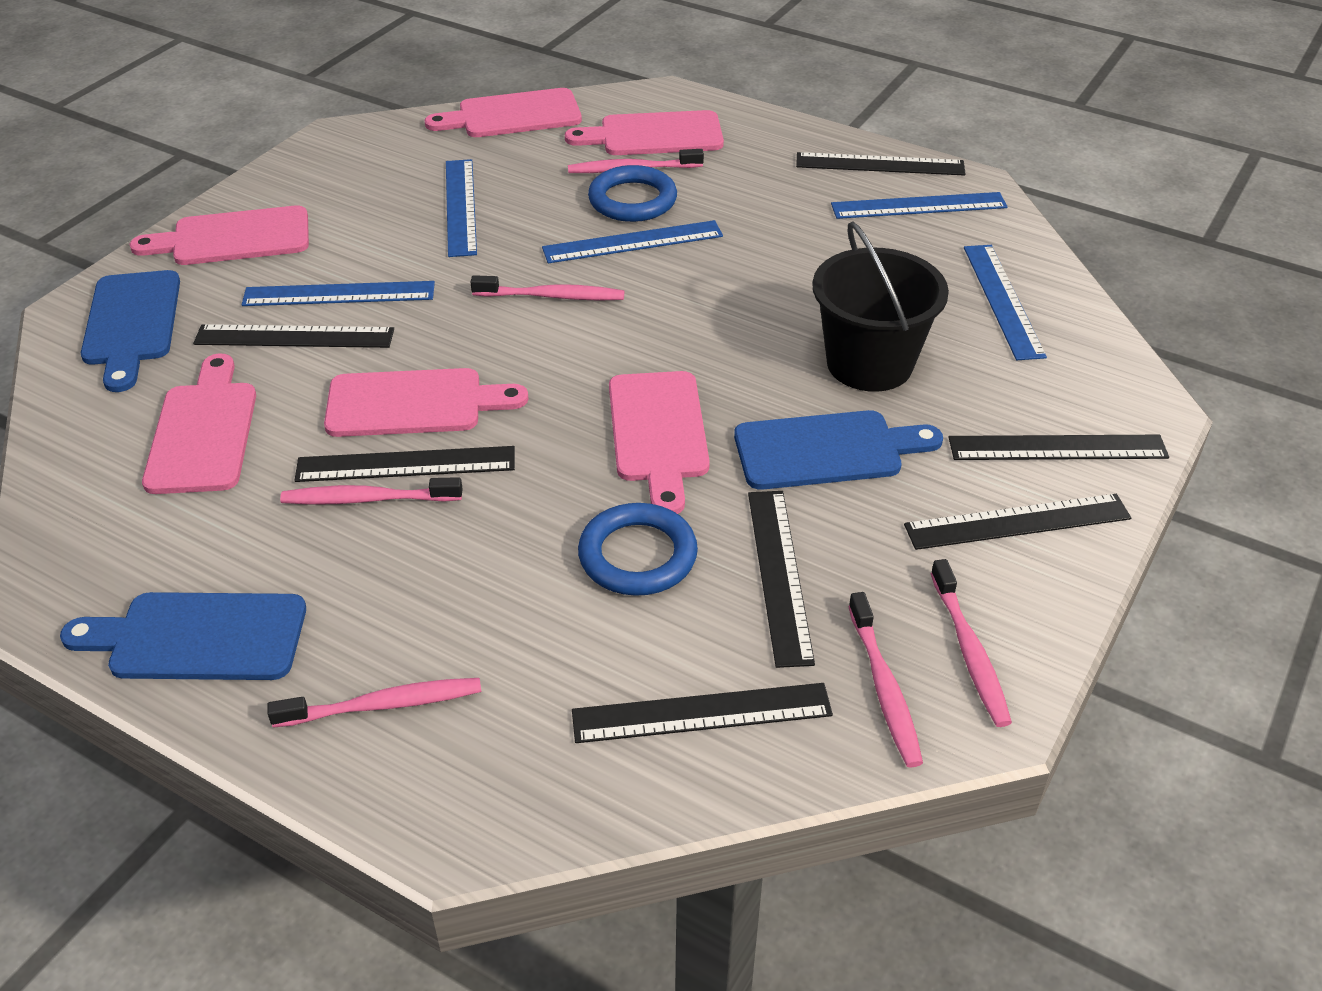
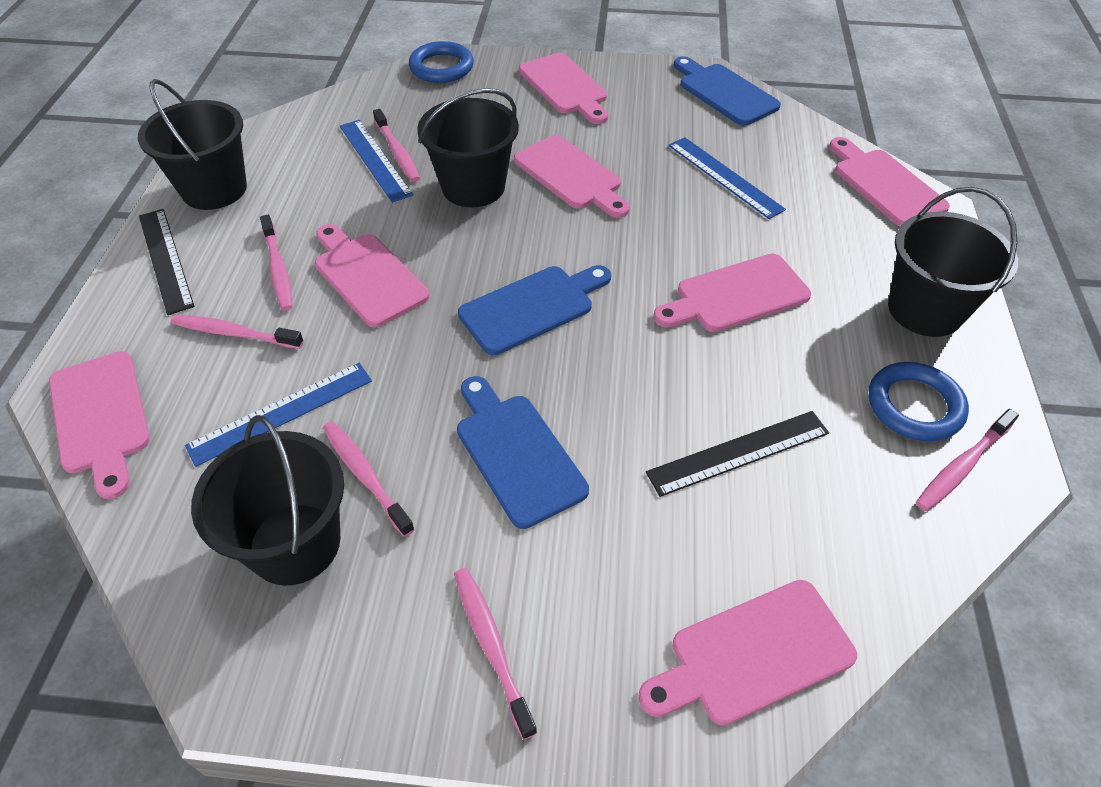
black bucket: 1 -> 4
black ruler: 7 -> 2
blue ruler: 5 -> 3
pink cutting board: 6 -> 7

